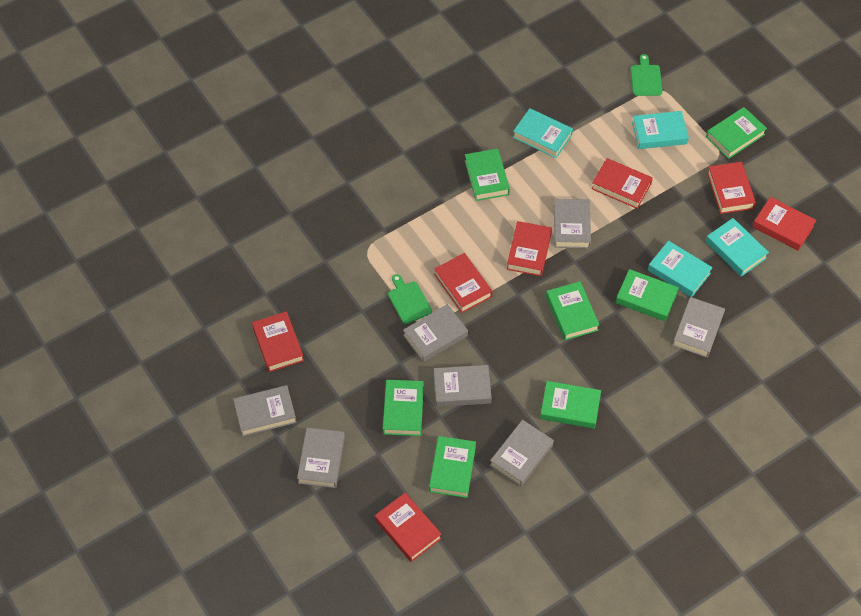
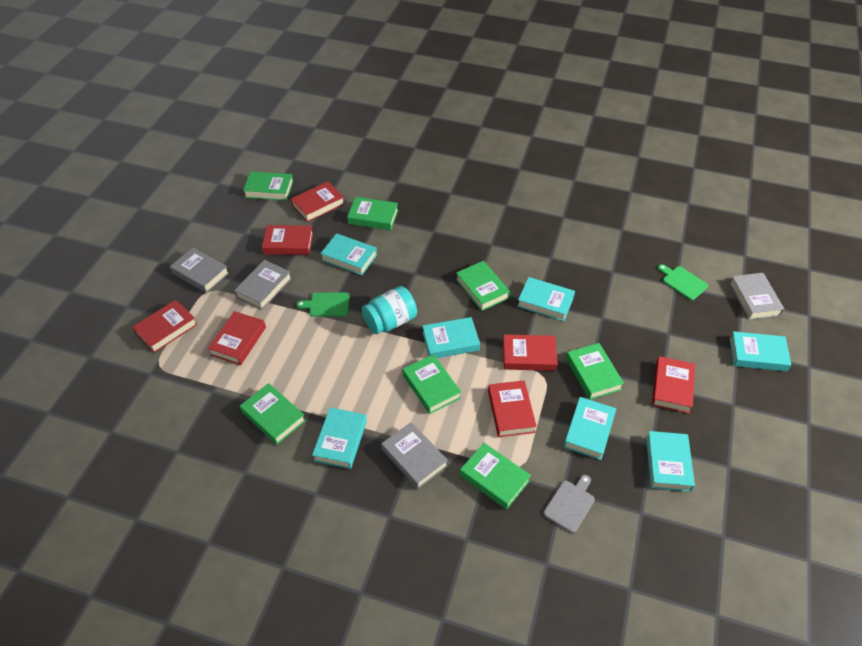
grey book: 7 -> 4
grey cutting board: 0 -> 1
turquoise book: 4 -> 7
turquoise jar: 0 -> 1

